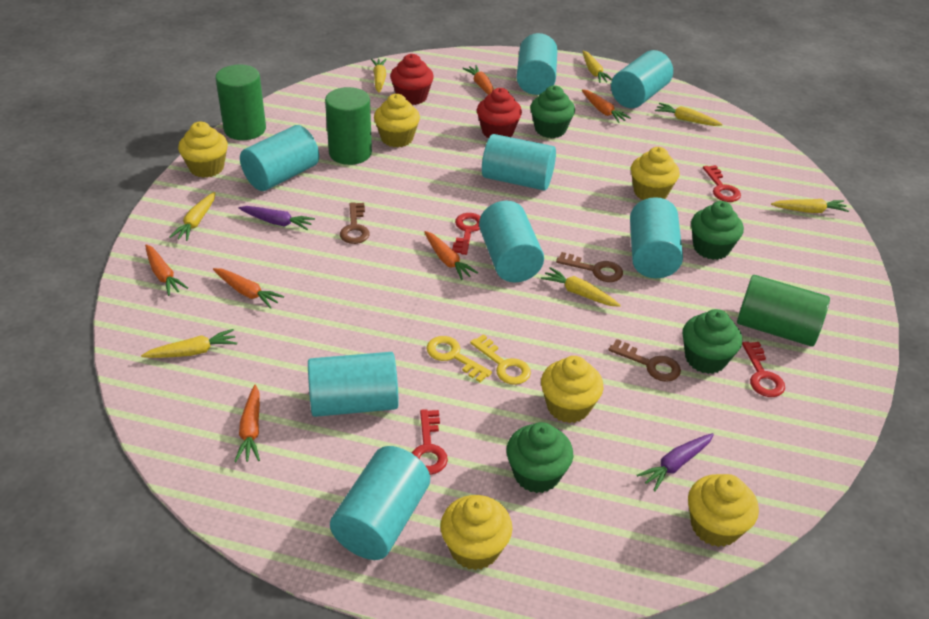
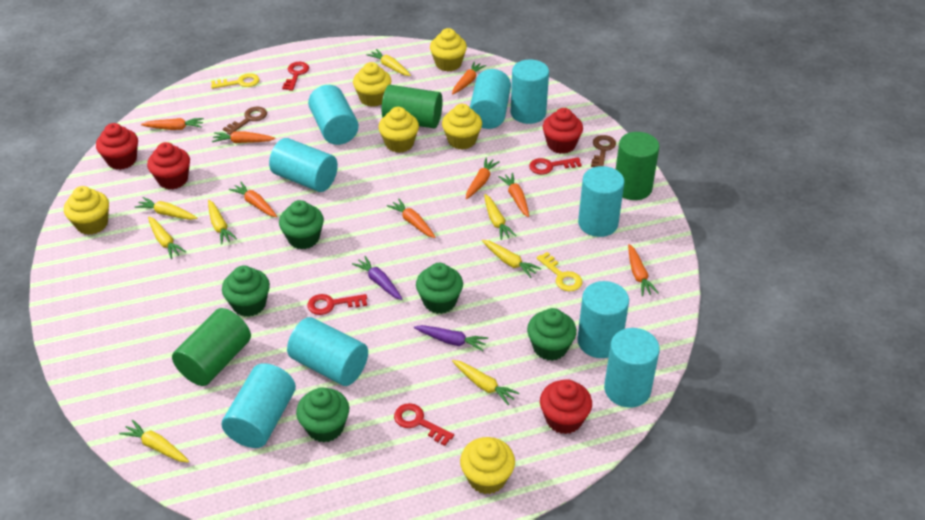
brown key: 3 -> 2
green cupcake: 4 -> 5
orange carrot: 6 -> 8
red cupcake: 2 -> 4
turquoise cylinder: 8 -> 9
yellow carrot: 7 -> 8

